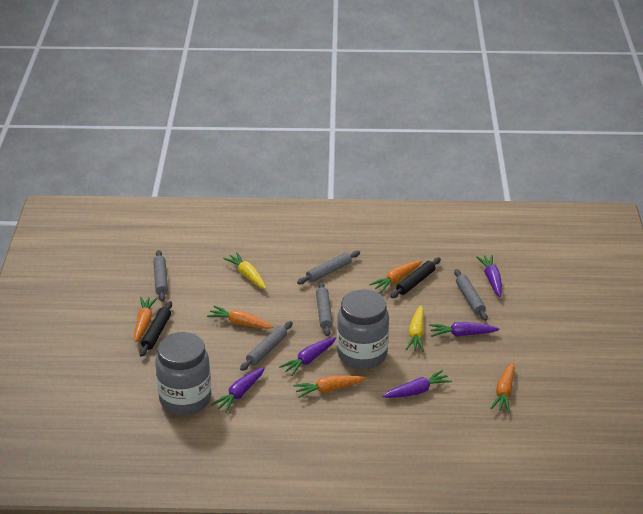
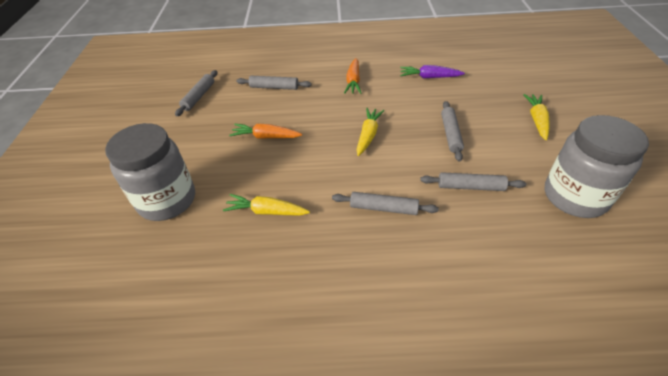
black rolling pin: 2 -> 0
orange carrot: 5 -> 2
purple carrot: 5 -> 1
yellow carrot: 2 -> 3

